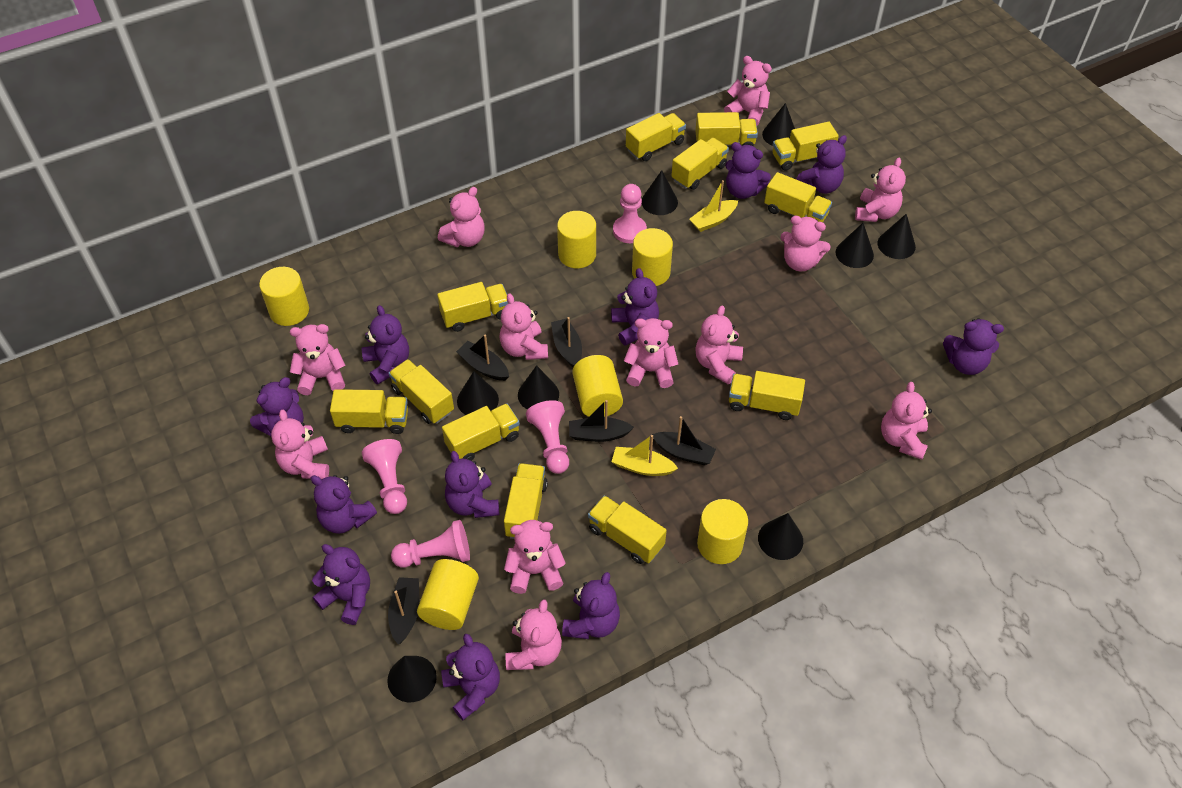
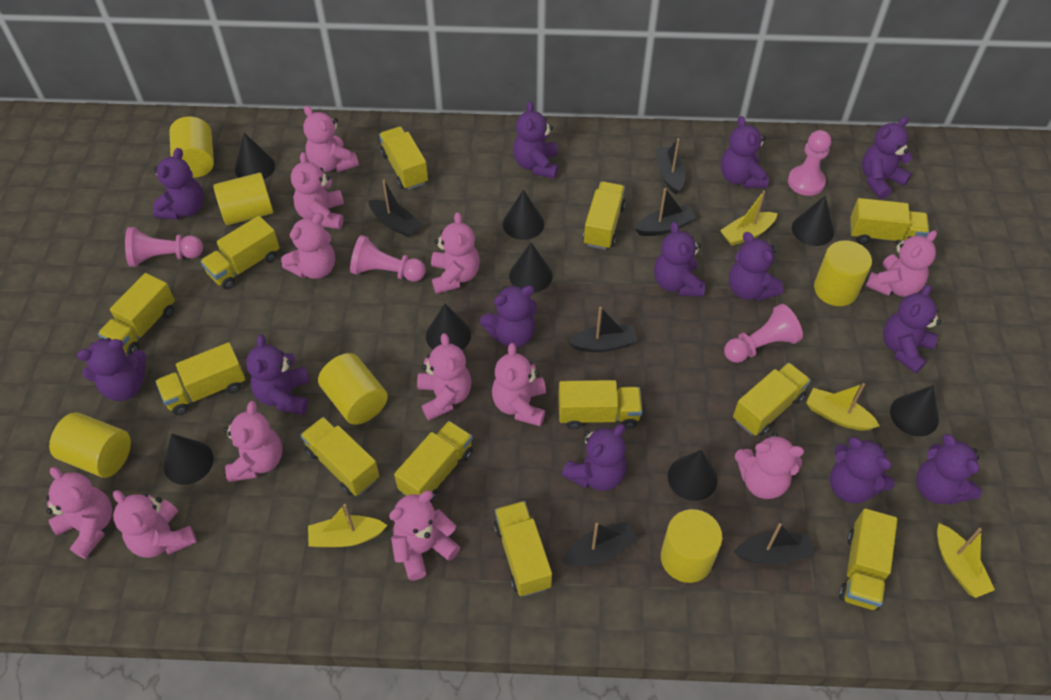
black boat: 5 -> 6
purple teddy bear: 11 -> 13
yellow boat: 2 -> 4

